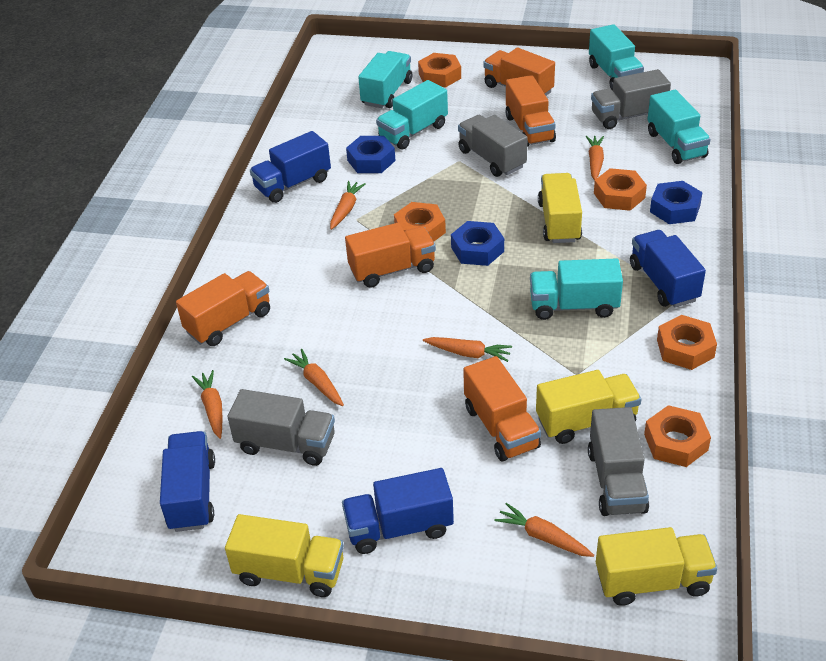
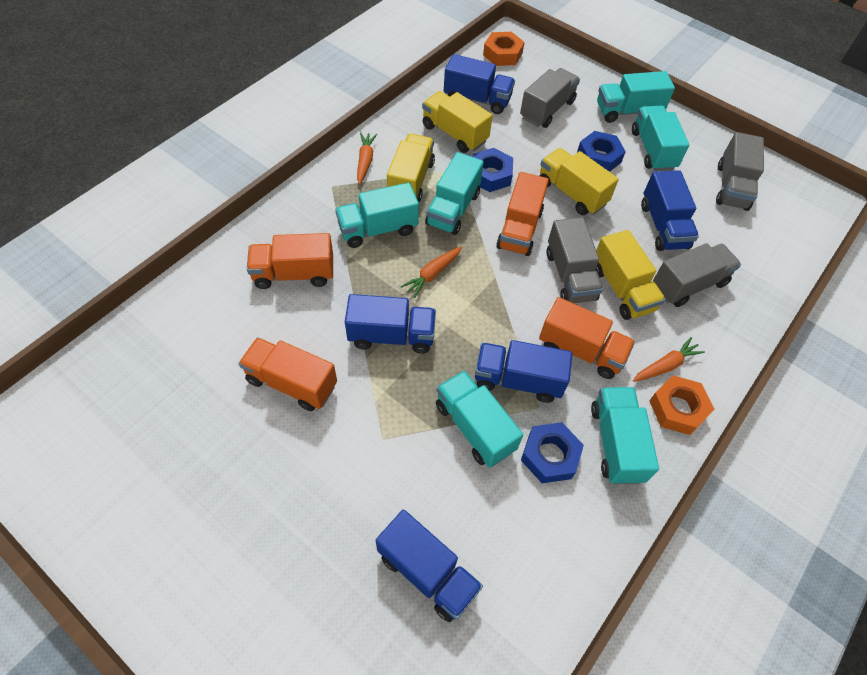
blue truck: 4 -> 5
orange carrot: 6 -> 3
orange nut: 5 -> 2
orange truck: 5 -> 4
turquoise truck: 5 -> 6

